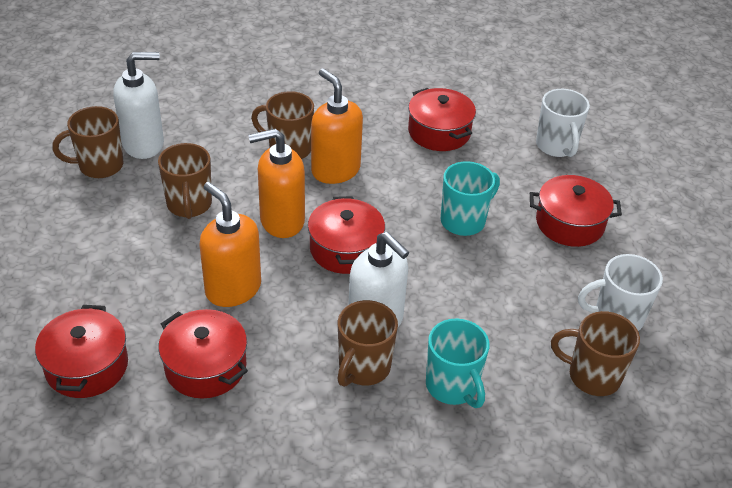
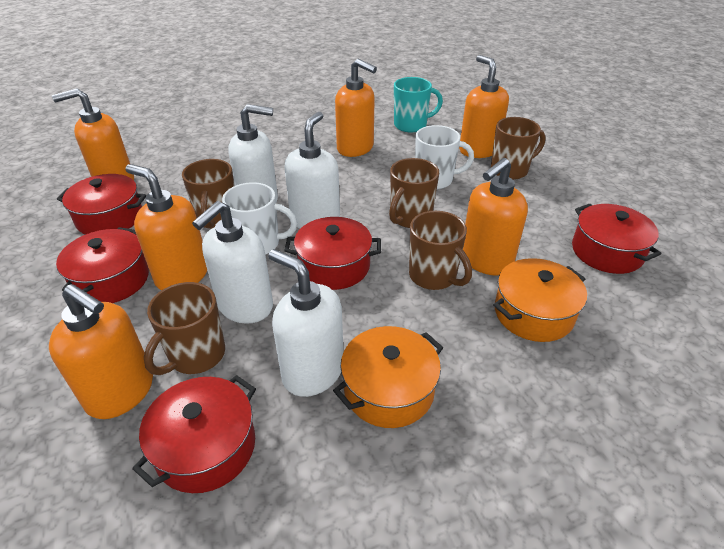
orange pot: 0 -> 2
orange soap dispenser: 3 -> 6
turquoise mug: 2 -> 1
white soap dispenser: 2 -> 4

